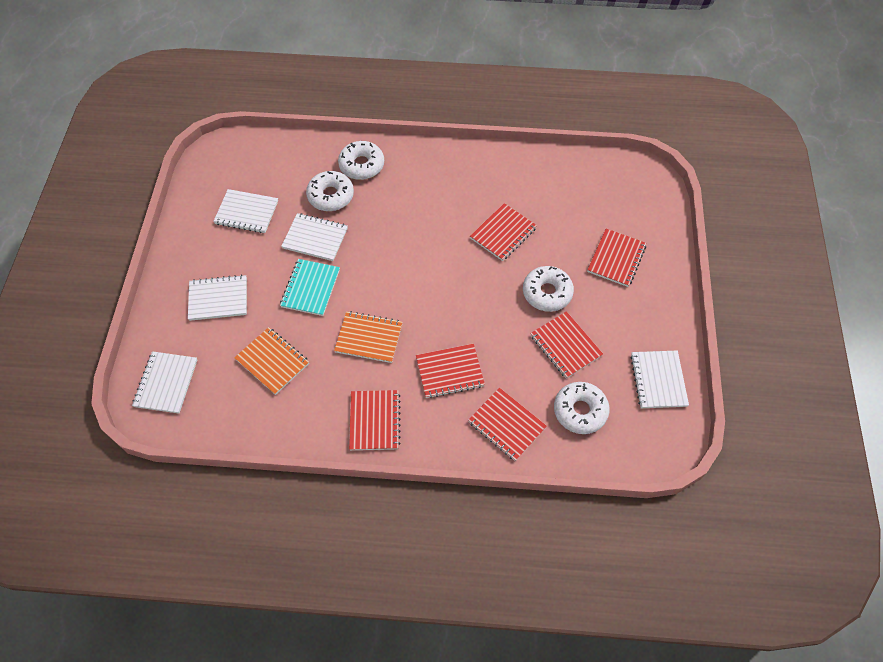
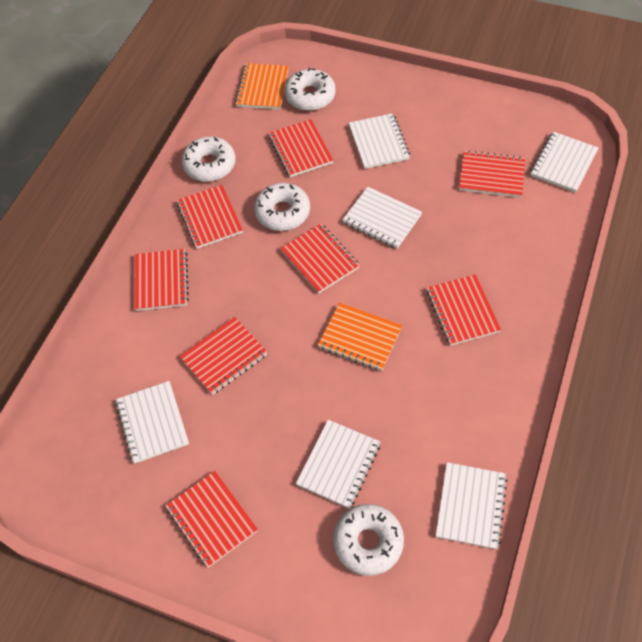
red notebook: 6 -> 8
turquoise notebook: 1 -> 0
white notebook: 5 -> 6

